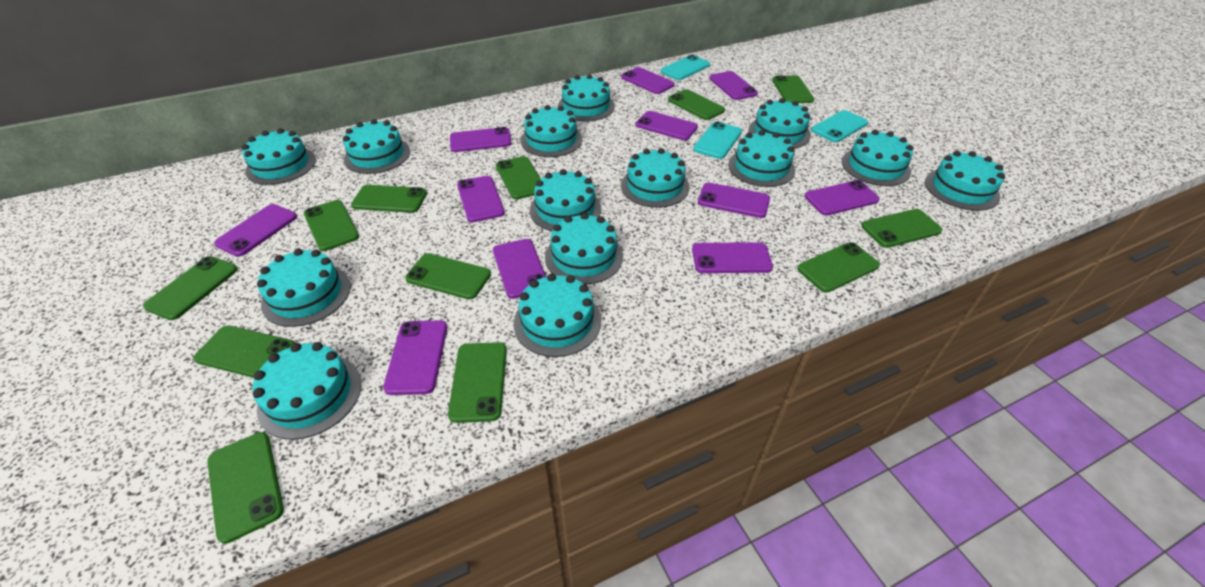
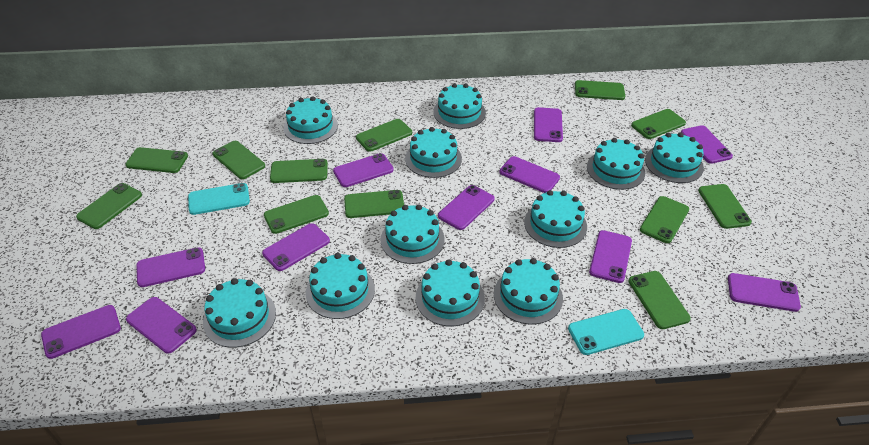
turquoise cake: 14 -> 11
turquoise phone: 3 -> 2

